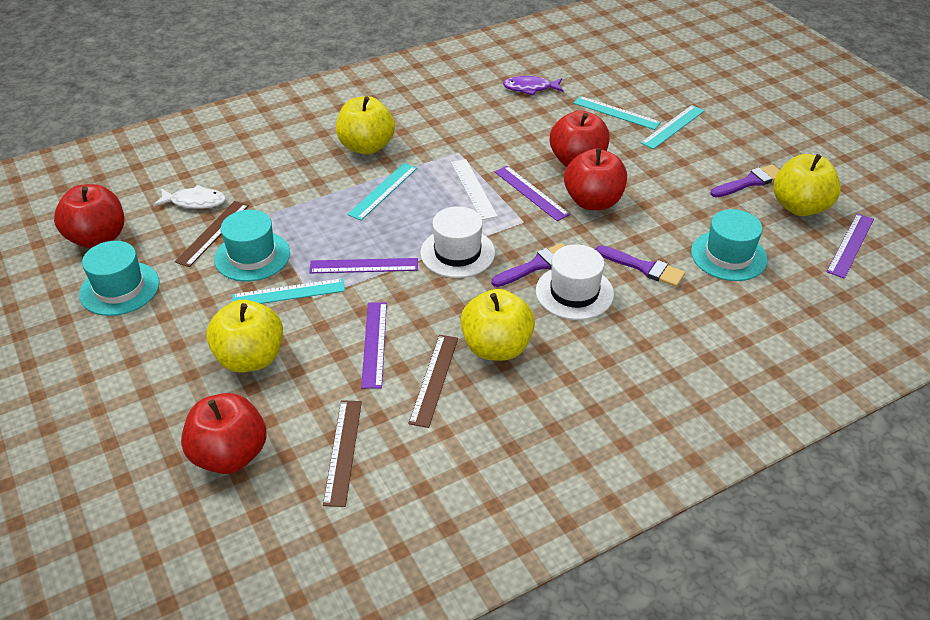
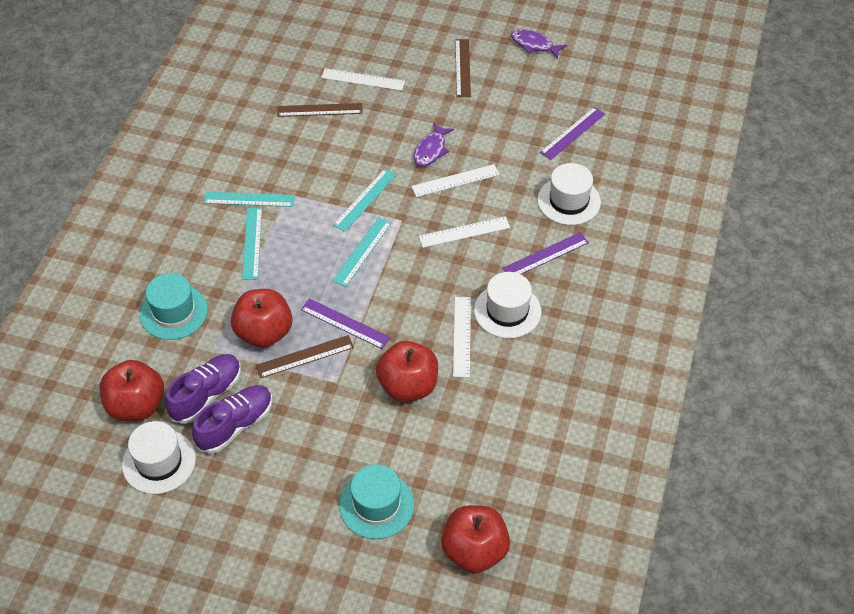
purple brush: 3 -> 0
purple fish: 1 -> 2
purple ruler: 4 -> 3
purple shoe: 0 -> 2
turquoise hat: 3 -> 2
white fish: 1 -> 0
white hat: 2 -> 3
white ruler: 1 -> 4
yellow apple: 4 -> 0

